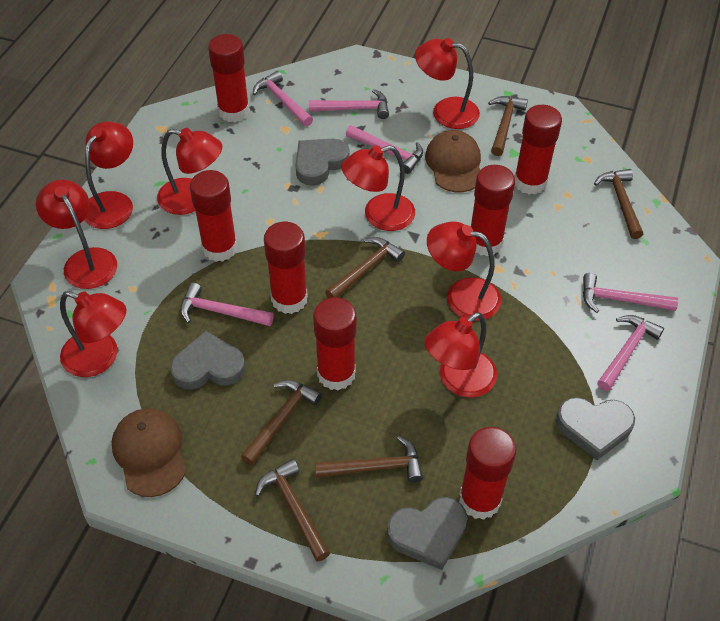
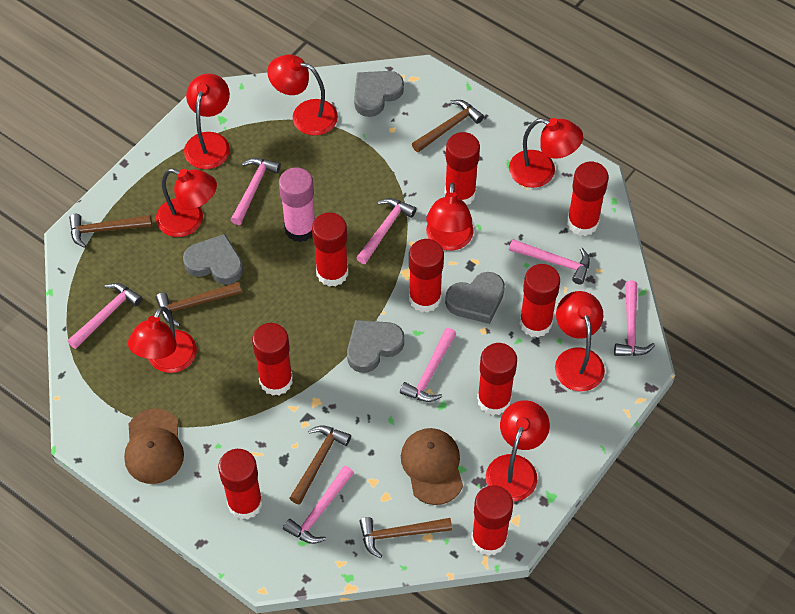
brown hammer: 6 -> 5
pink glue stick: 0 -> 1
pink hammer: 6 -> 7
red glue stick: 7 -> 9

